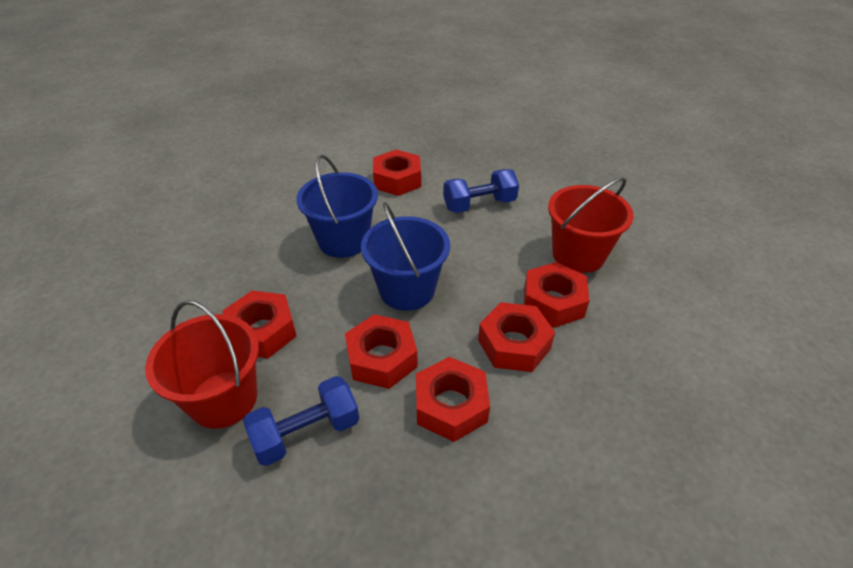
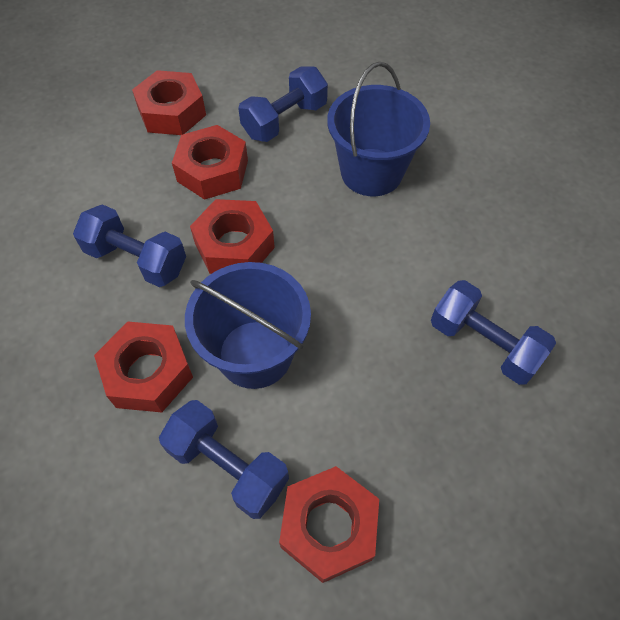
blue dumbbell: 2 -> 4
red bucket: 2 -> 0
red nut: 6 -> 5

